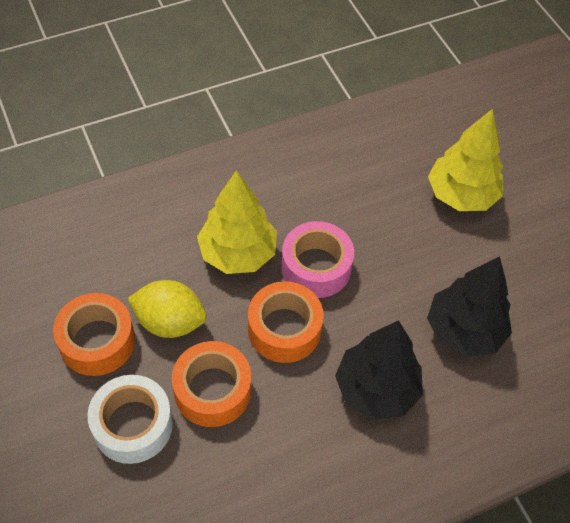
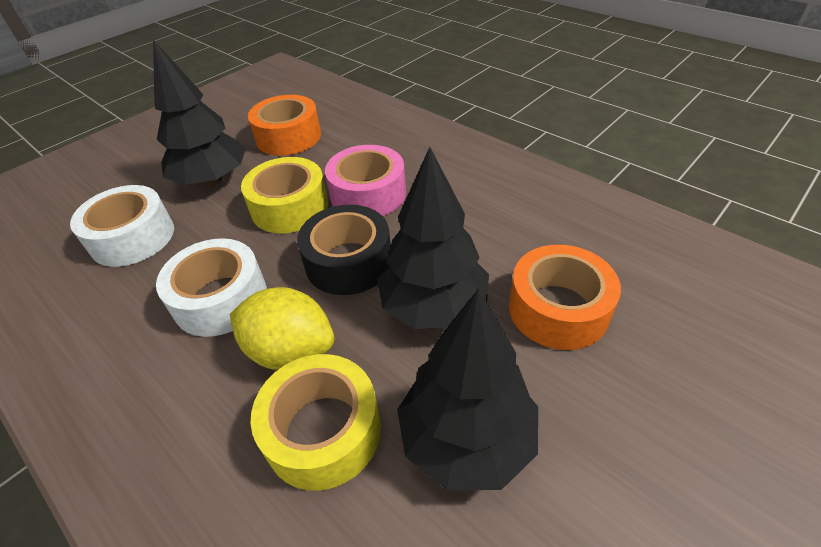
black tape: 0 -> 1
black tree: 2 -> 3
orange tape: 3 -> 2
white tape: 1 -> 2
yellow tape: 0 -> 2
yellow tree: 2 -> 0

